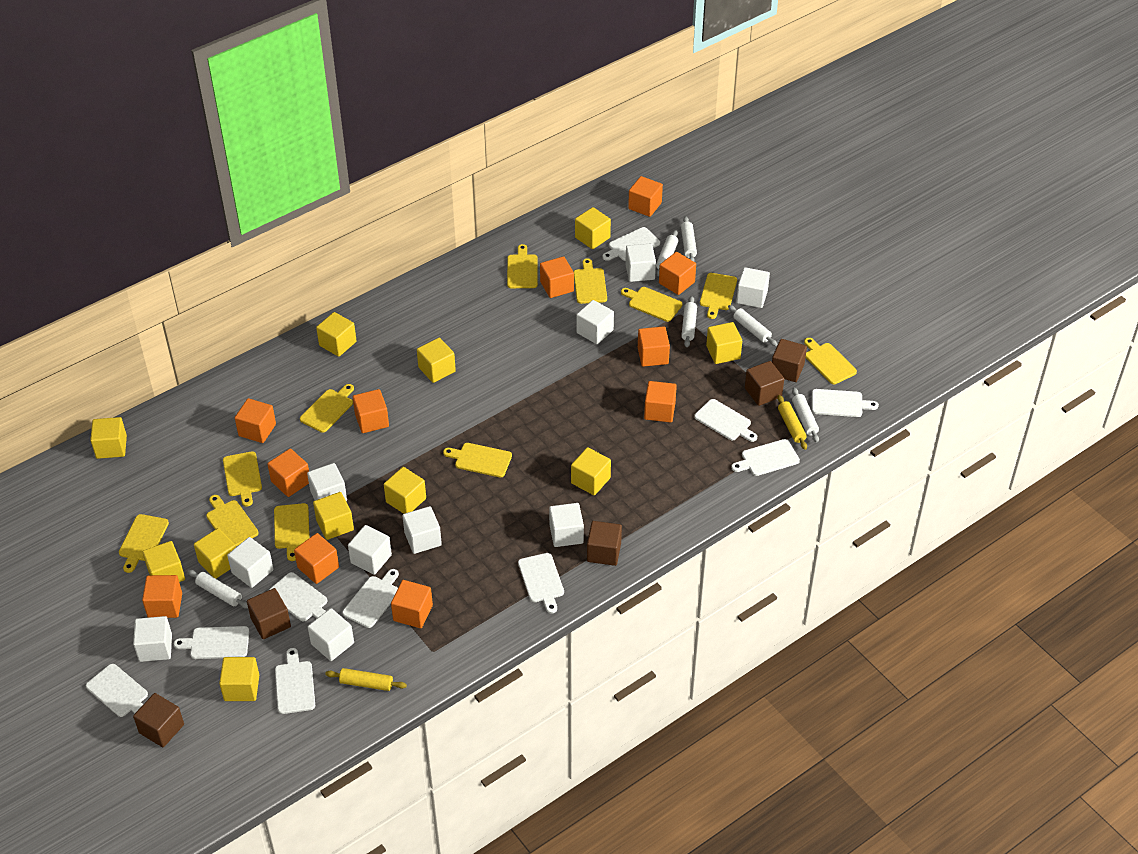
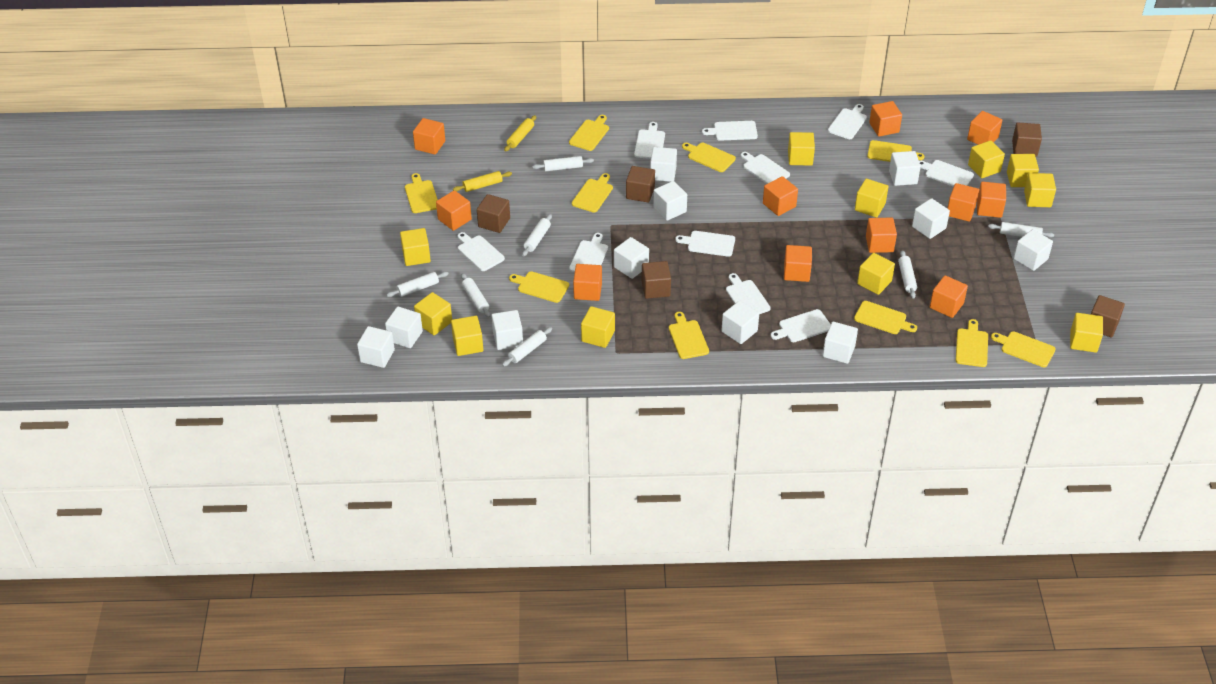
white cube: 10 -> 11
white rolling pin: 6 -> 7
yellow cutting board: 11 -> 10

